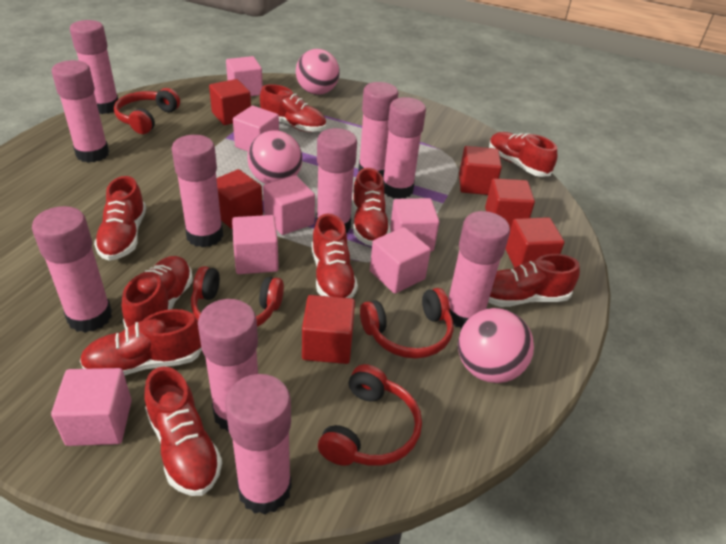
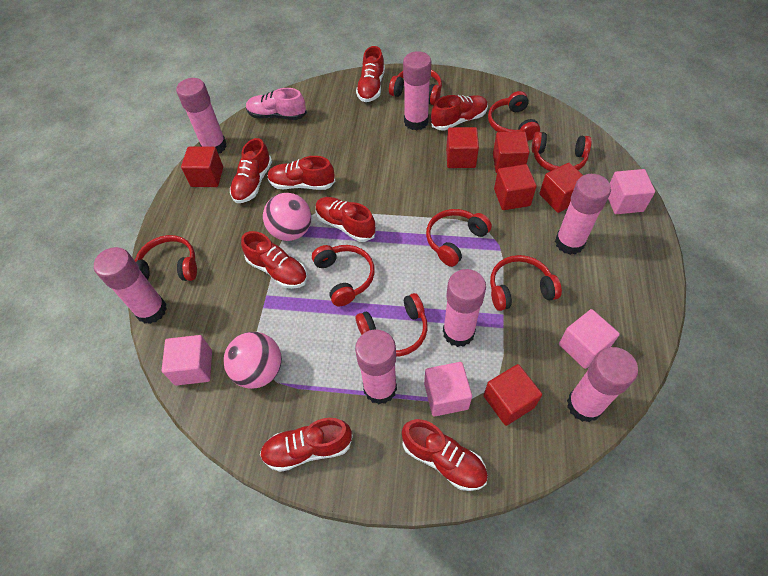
pink ball: 3 -> 2
pink cube: 7 -> 4
pink glue stick: 10 -> 7
pink shoe: 0 -> 1
red headphones: 4 -> 8
red shoe: 9 -> 8

